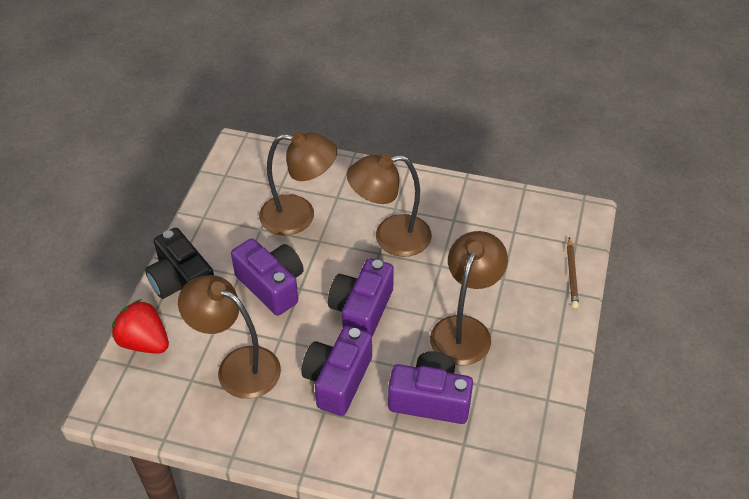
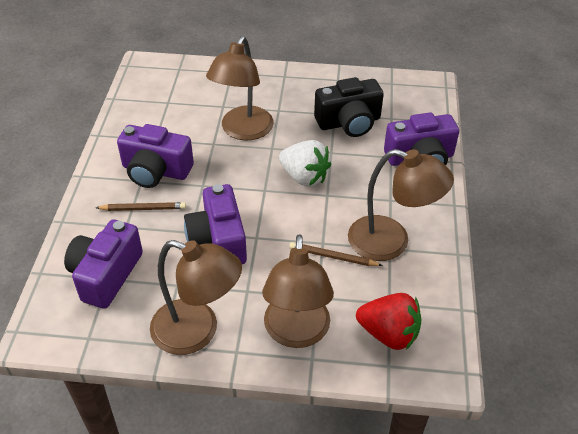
brown pencil: 1 -> 2
white strawberry: 0 -> 1

